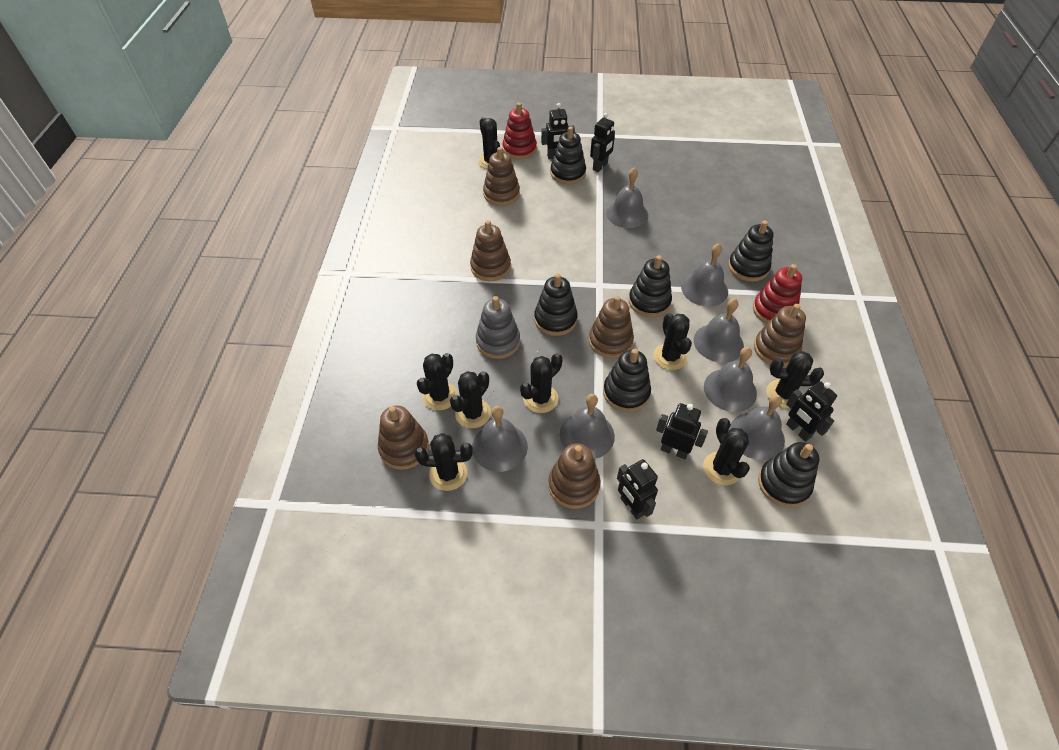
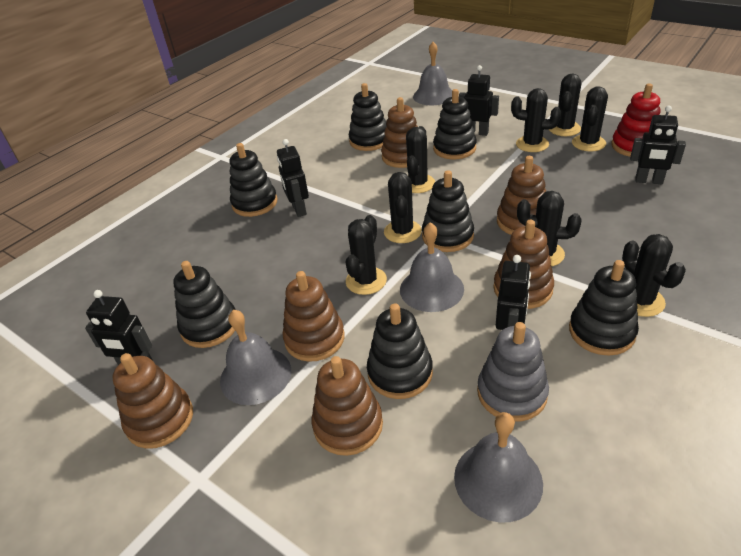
black stacking toy: 6 -> 7
grey bell: 7 -> 4
red stacking toy: 2 -> 1

